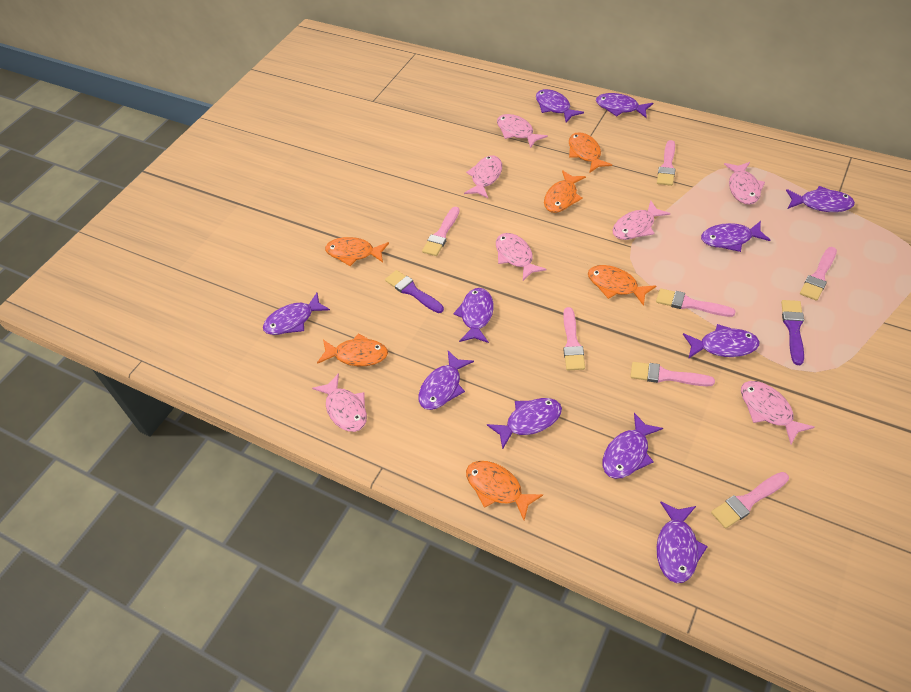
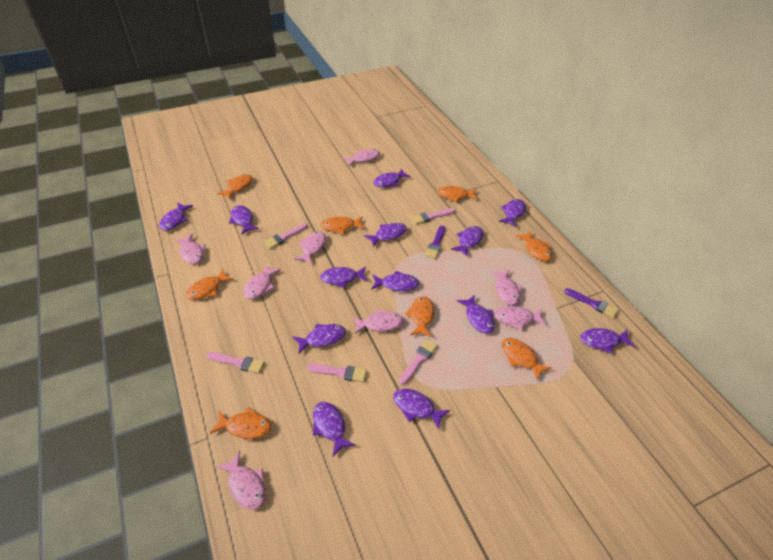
orange fish: 6 -> 8
pink brush: 7 -> 5
pink fish: 7 -> 8
purple fish: 11 -> 13

